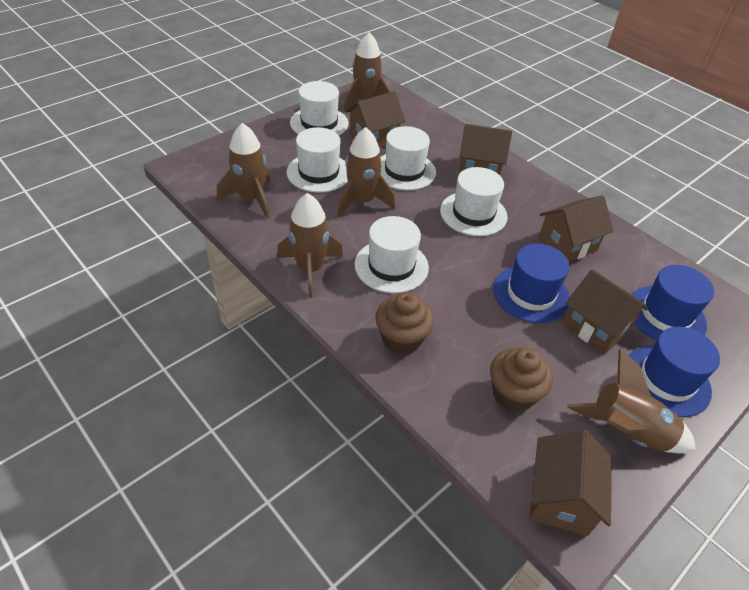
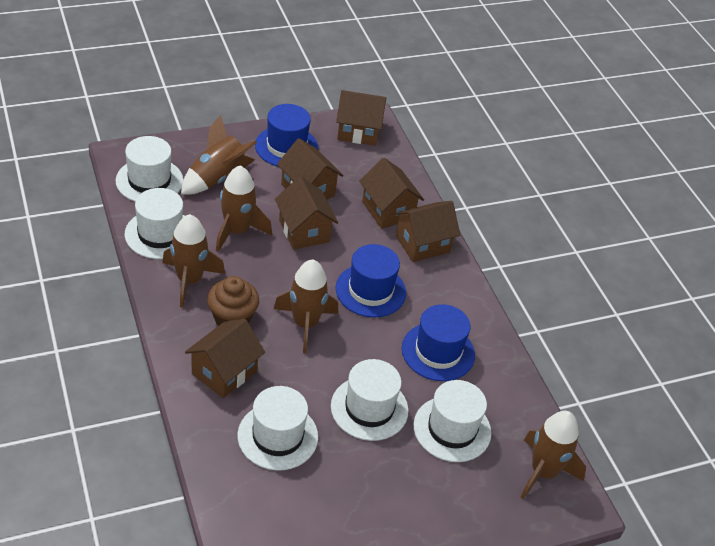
brown cupcake: 2 -> 1
brown house: 5 -> 6

